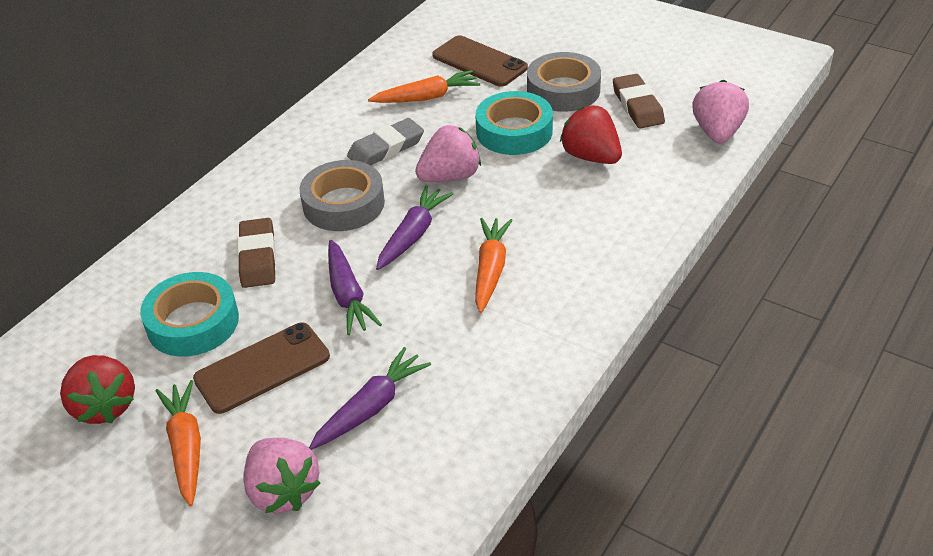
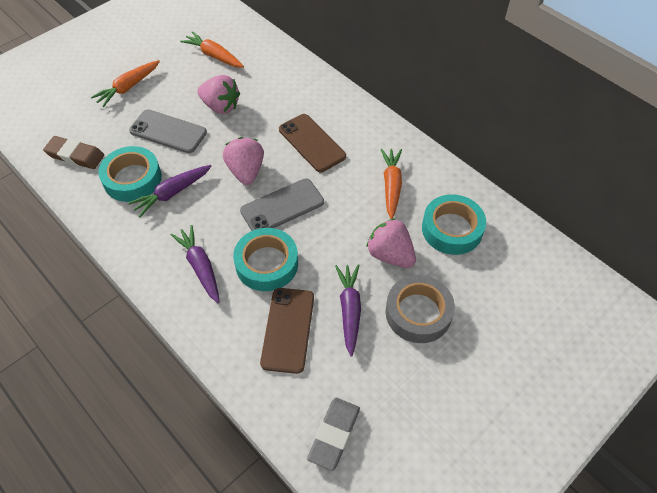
brown eraser: 2 -> 1
grey phone: 0 -> 2
grey tape: 2 -> 1
red strawberry: 2 -> 0
turquoise tape: 2 -> 3

